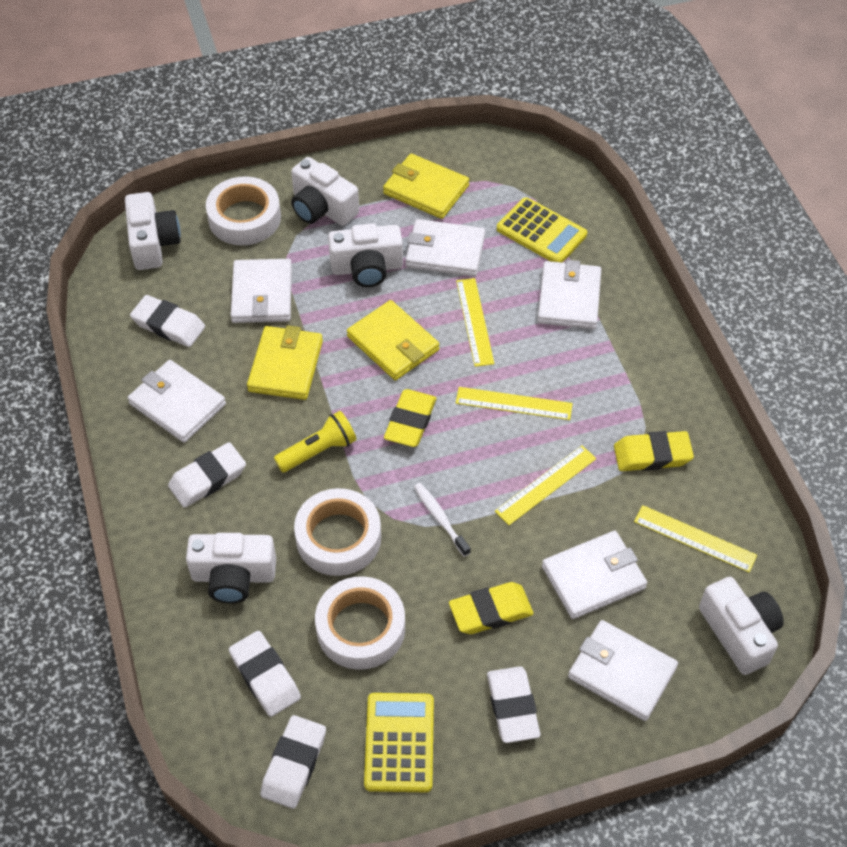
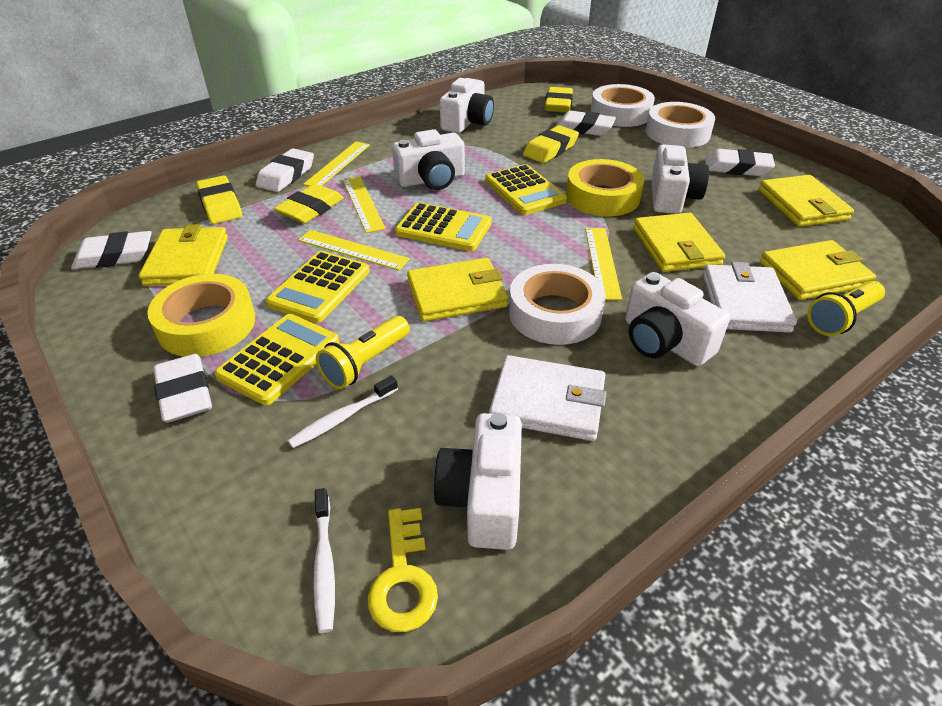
white toothbrush: 1 -> 2
white wallet: 6 -> 2
yellow calculator: 2 -> 4
yellow eraser: 3 -> 4
yellow flashlight: 1 -> 2
yellow key: 0 -> 1
yellow tape: 0 -> 2
yellow wallet: 3 -> 5

